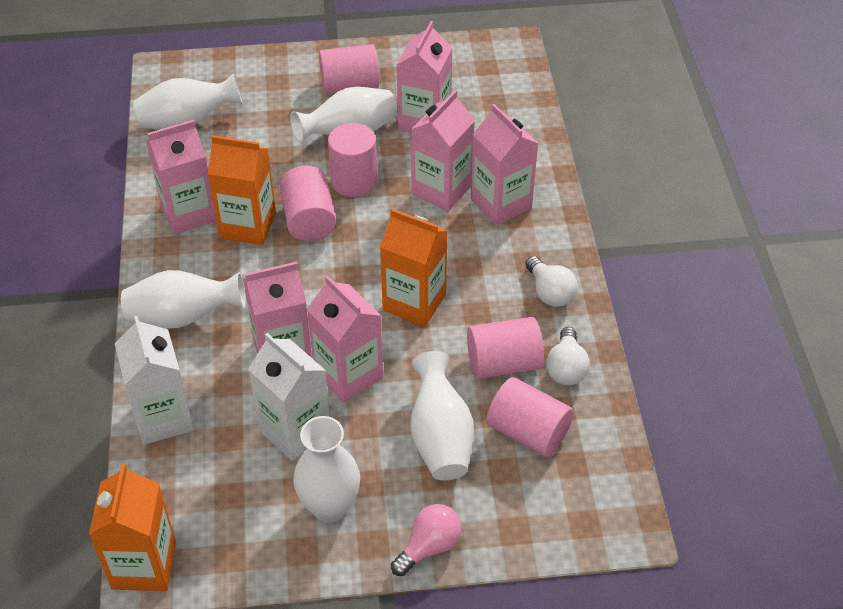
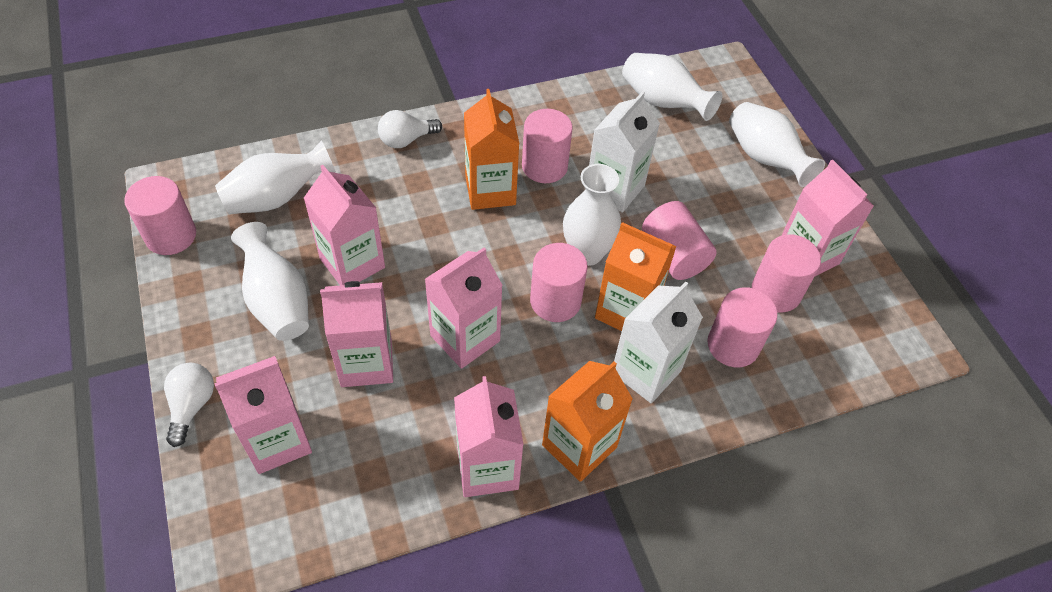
pink cylinder: 5 -> 6
pink light bulb: 1 -> 0

